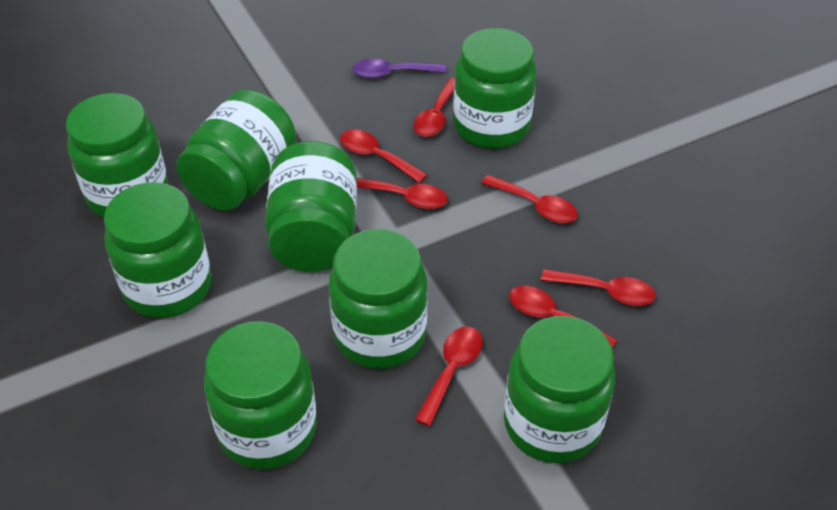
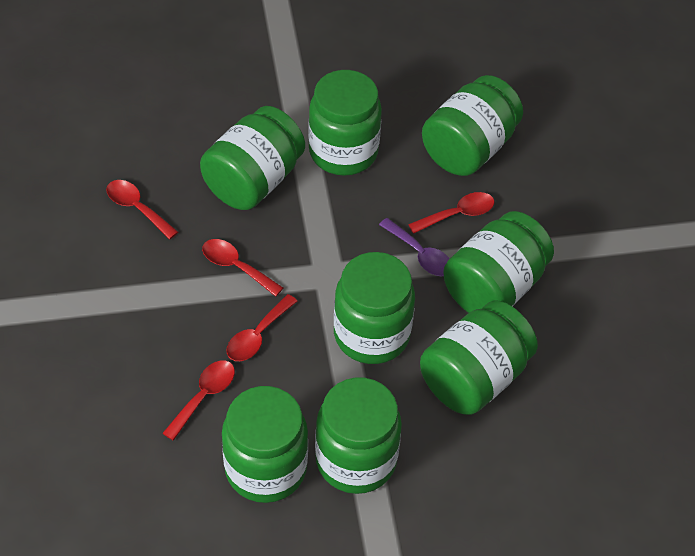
red spoon: 7 -> 5

